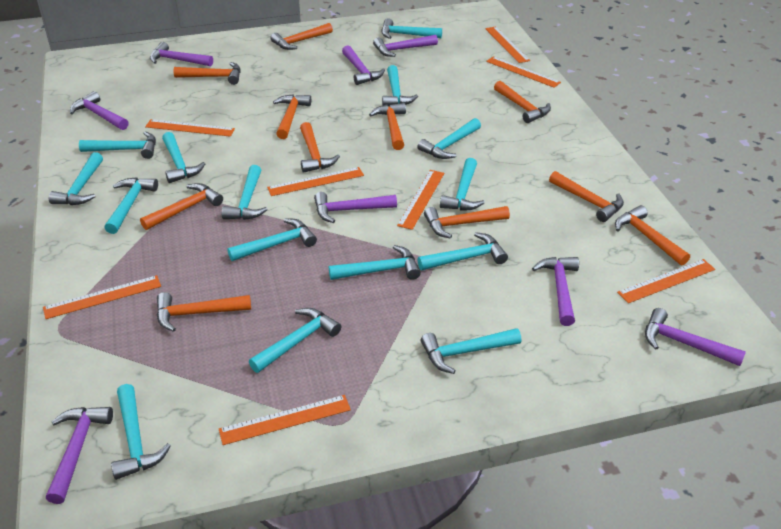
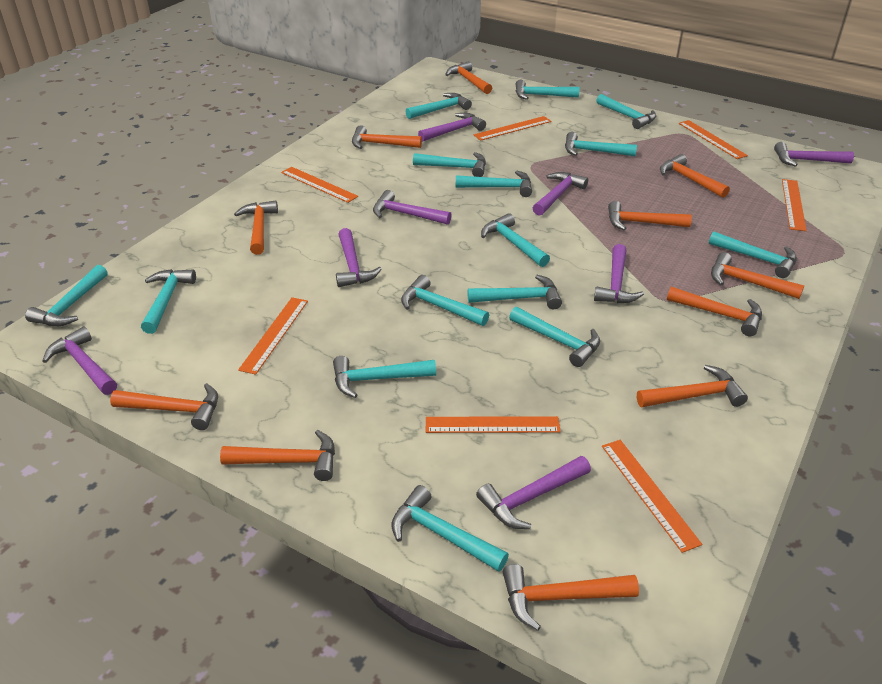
orange ruler: 8 -> 7

